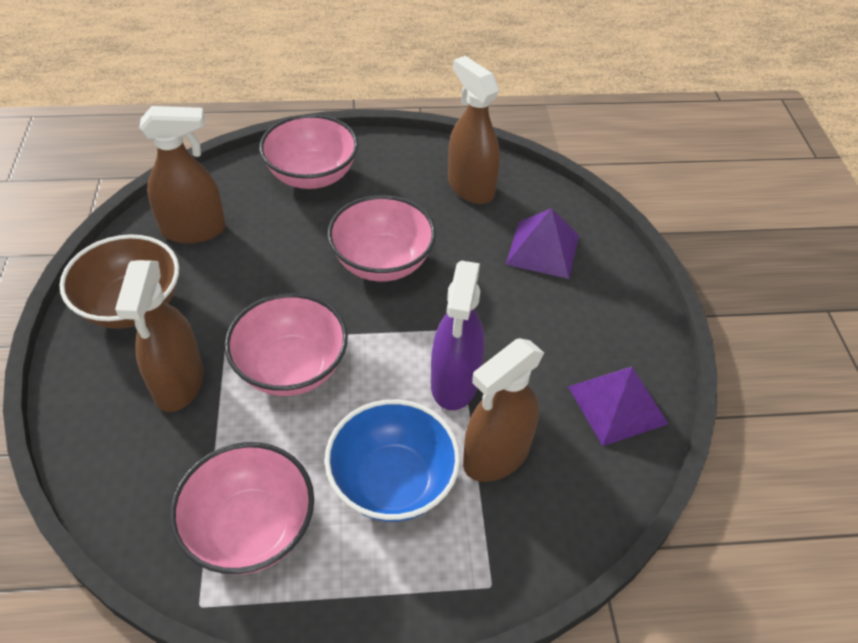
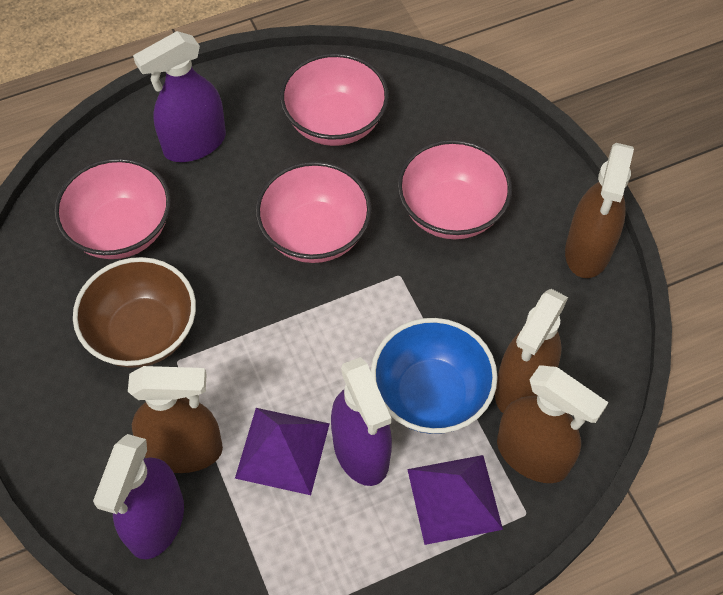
purple spray bottle: 1 -> 3

